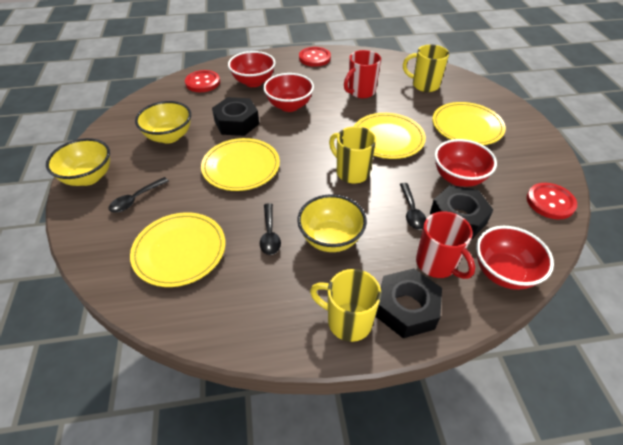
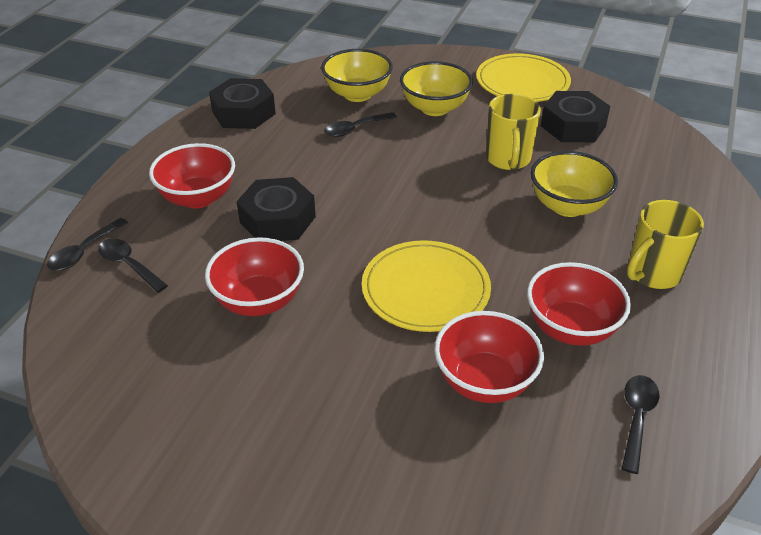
black spoon: 3 -> 4
red button: 3 -> 0
red mug: 2 -> 0
yellow mug: 3 -> 2
yellow plate: 4 -> 2

